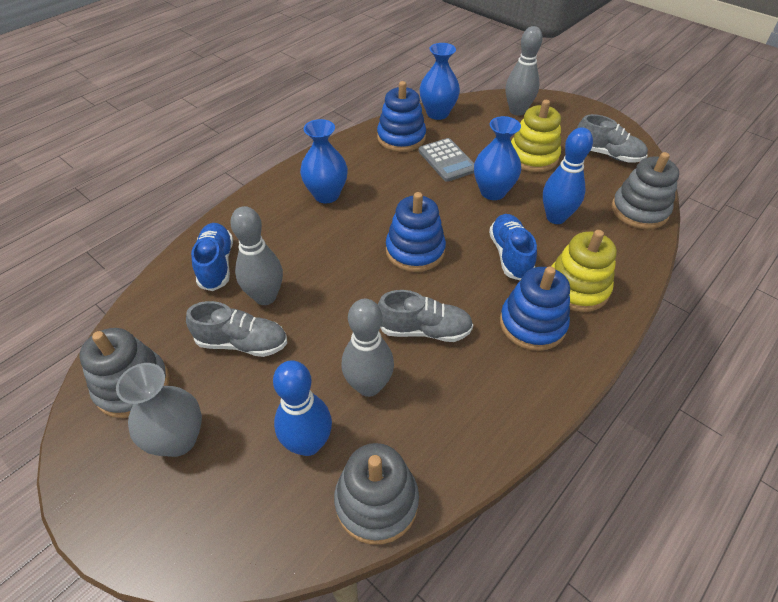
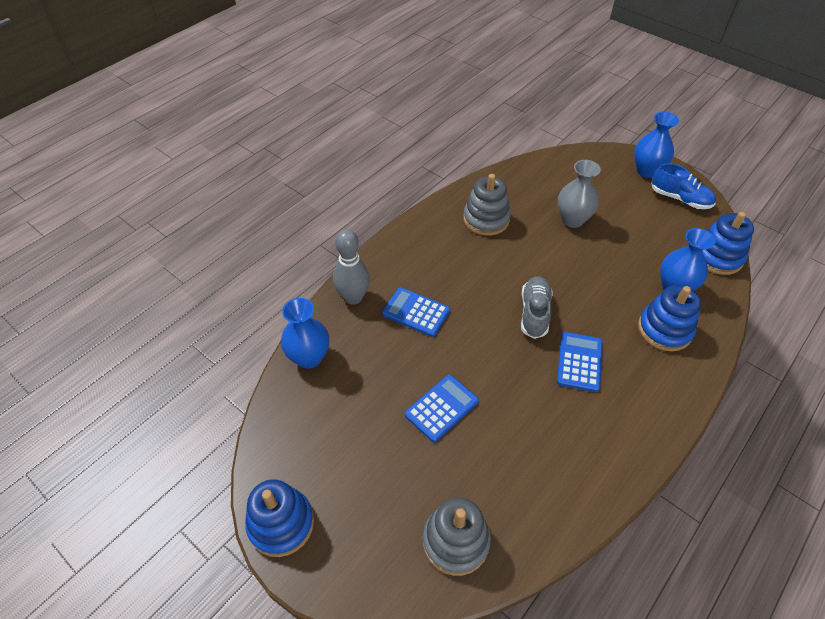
blue bowling pin: 2 -> 0
blue calculator: 0 -> 3
blue shoe: 2 -> 1
grey bowling pin: 3 -> 1
grey calculator: 1 -> 0
grey shoe: 3 -> 1
grey stacking toy: 3 -> 2
yellow stacking toy: 2 -> 0

